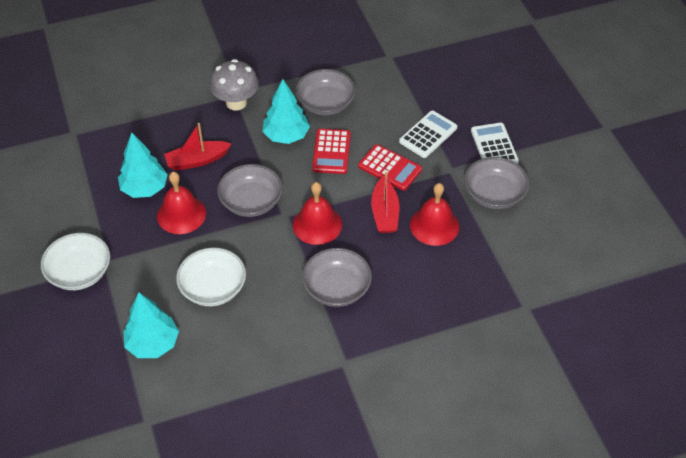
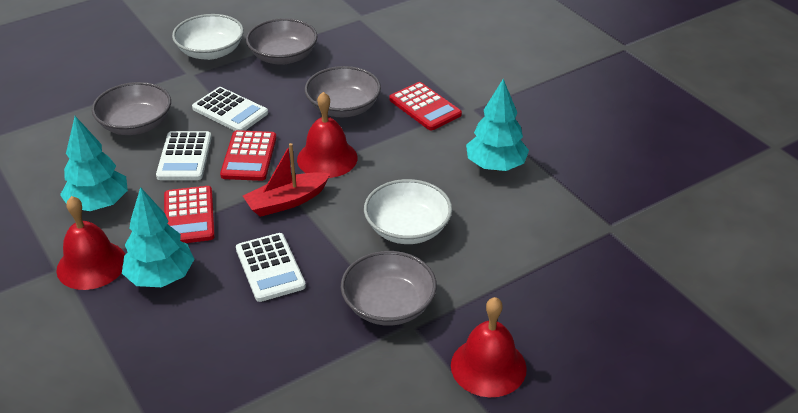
grey mushroom: 1 -> 0
red boat: 2 -> 1
red calculator: 2 -> 3
white calculator: 2 -> 3

